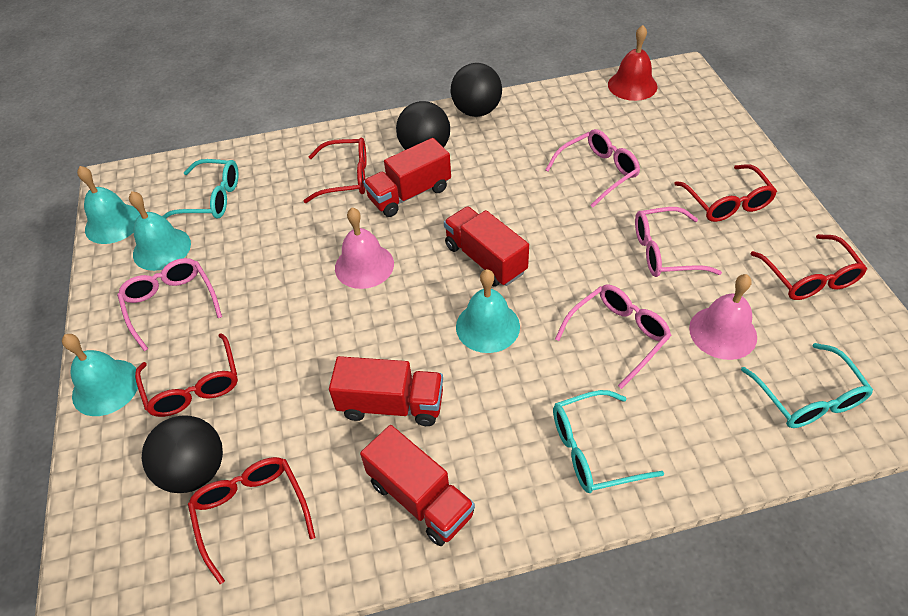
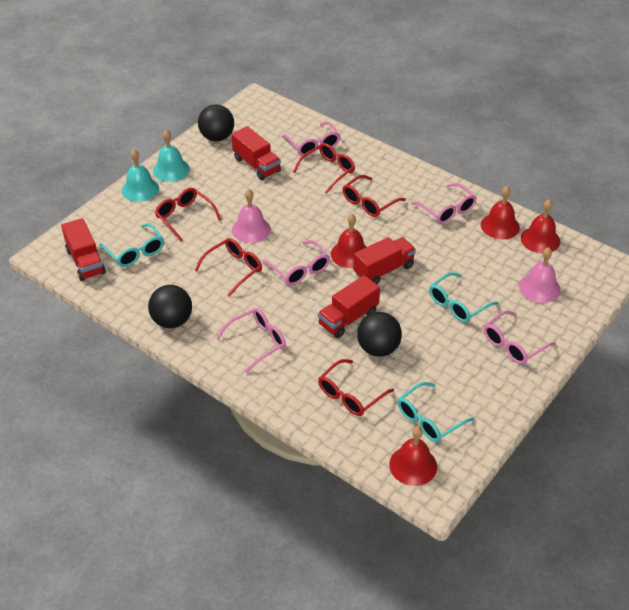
pink glasses: 4 -> 5
red bell: 1 -> 4
turquoise bell: 4 -> 2

